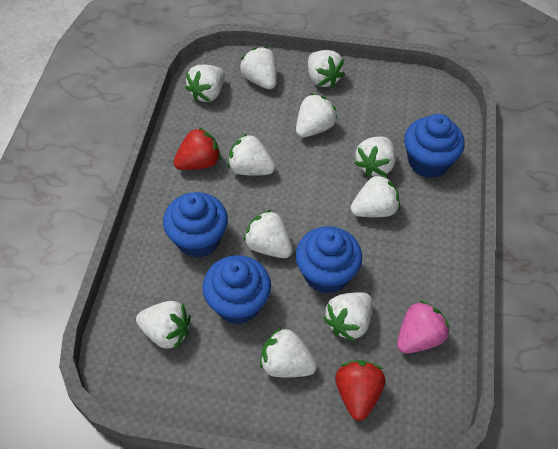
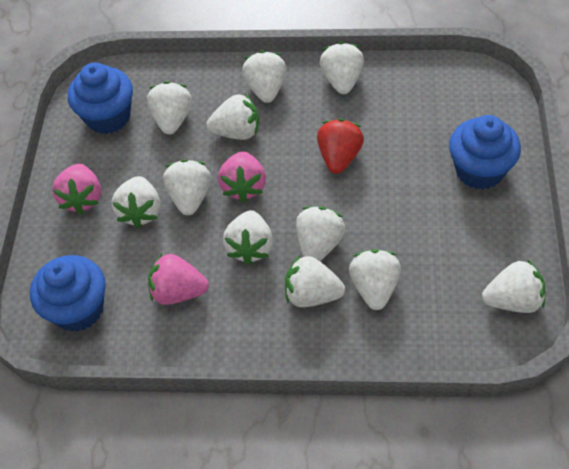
blue cupcake: 4 -> 3
pink strawberry: 1 -> 3
red strawberry: 2 -> 1

